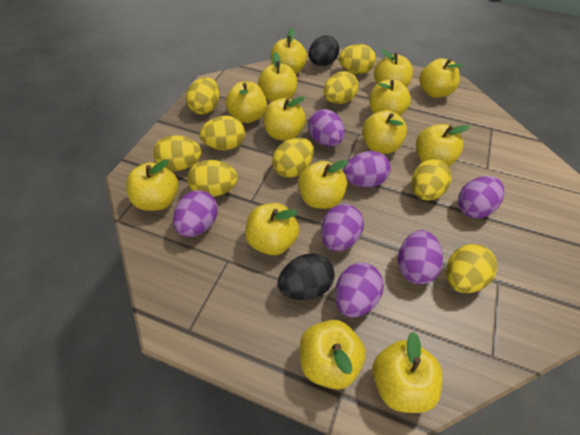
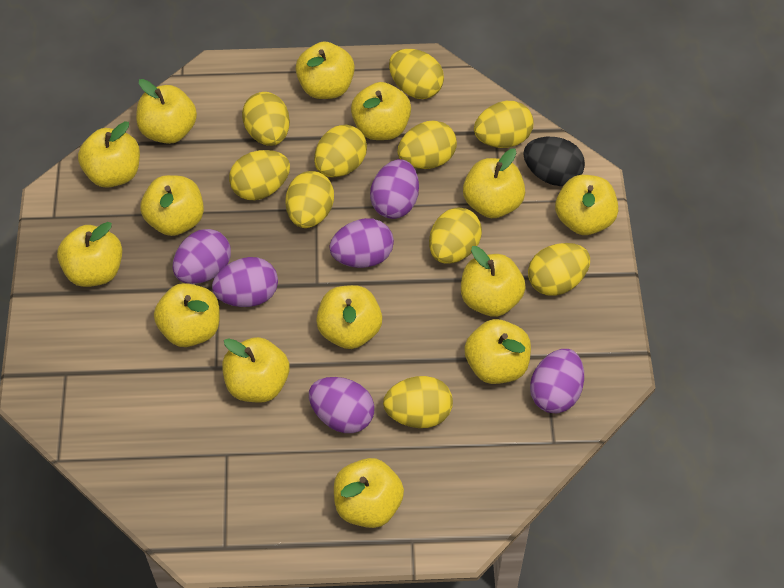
black egg: 2 -> 1
purple egg: 7 -> 6
yellow egg: 9 -> 10

